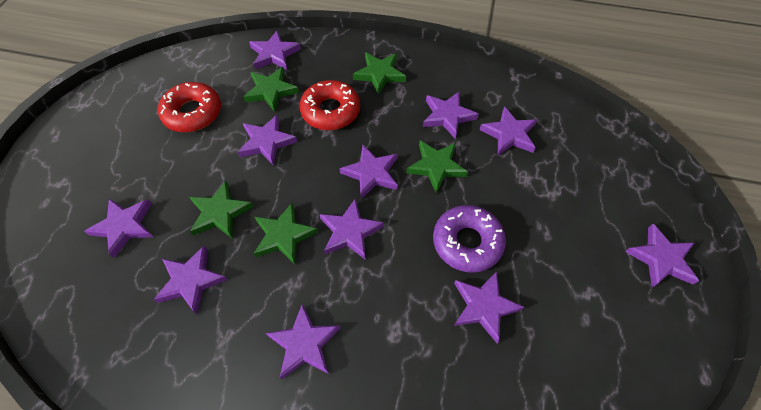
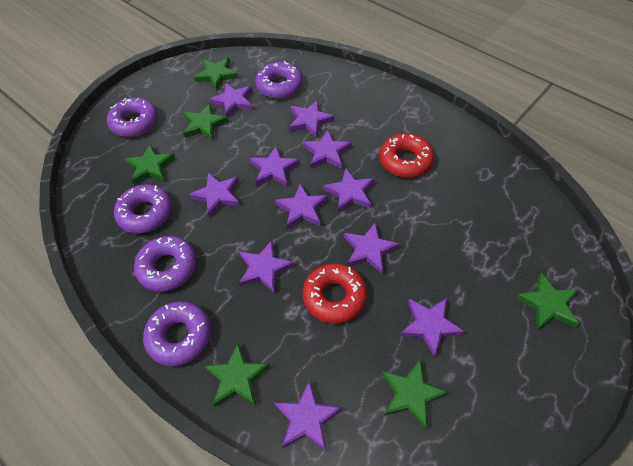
green star: 5 -> 6
purple donut: 1 -> 5

